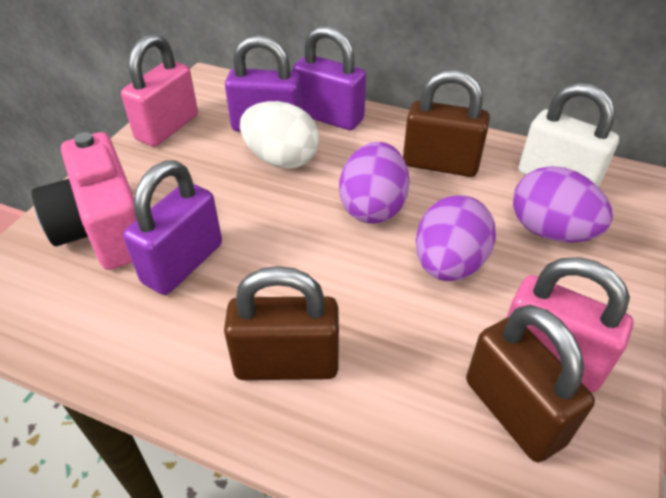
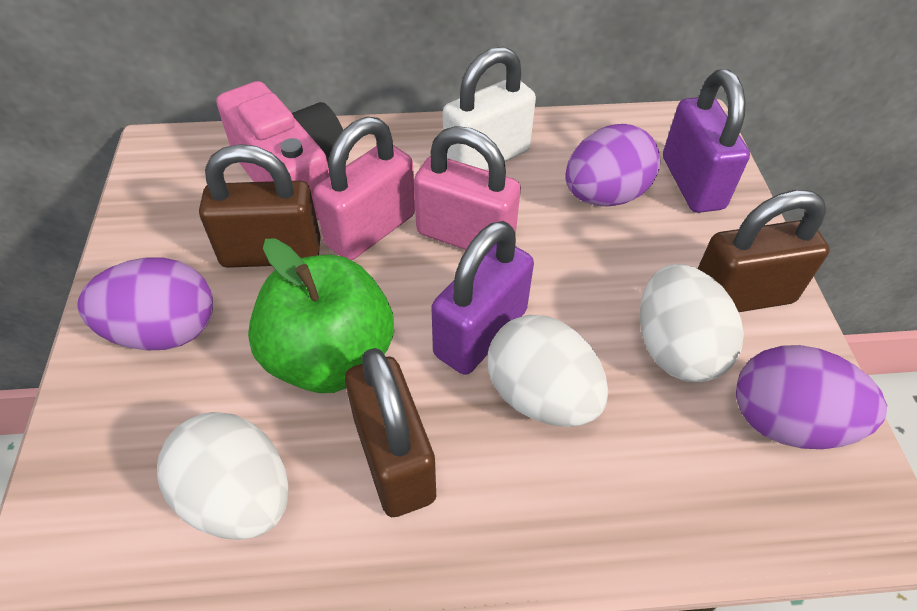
green apple: 0 -> 1
purple padlock: 3 -> 2
white egg: 1 -> 3

